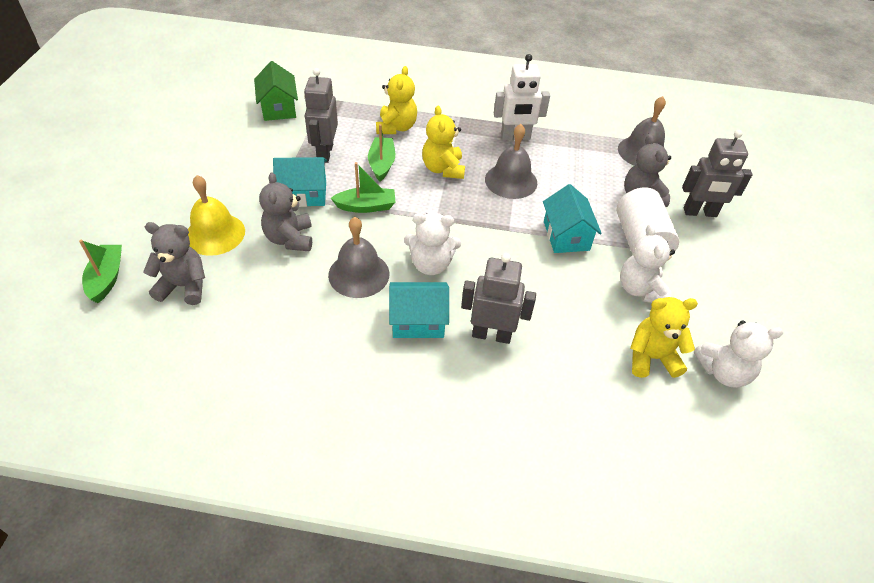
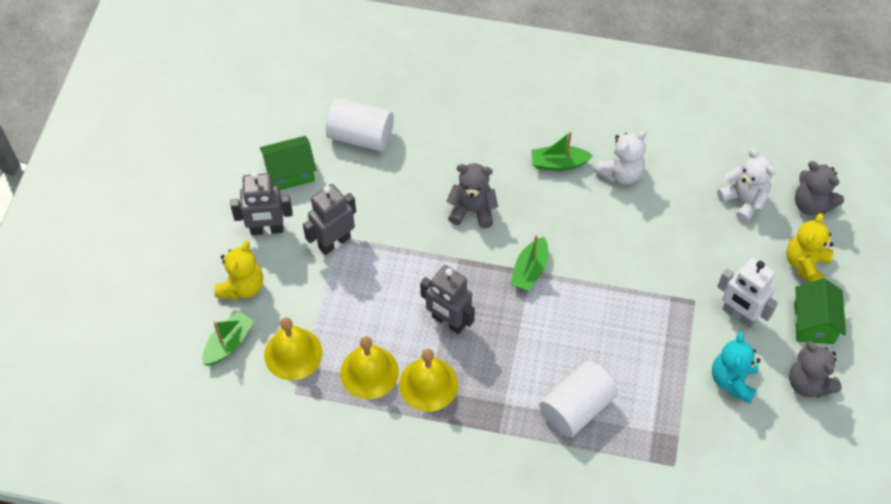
green house: 1 -> 2
grey bell: 3 -> 0
turquoise house: 3 -> 0
turquoise teddy bear: 0 -> 1
white cylinder: 1 -> 2
white teddy bear: 3 -> 2
yellow bell: 1 -> 3
yellow teddy bear: 3 -> 2

